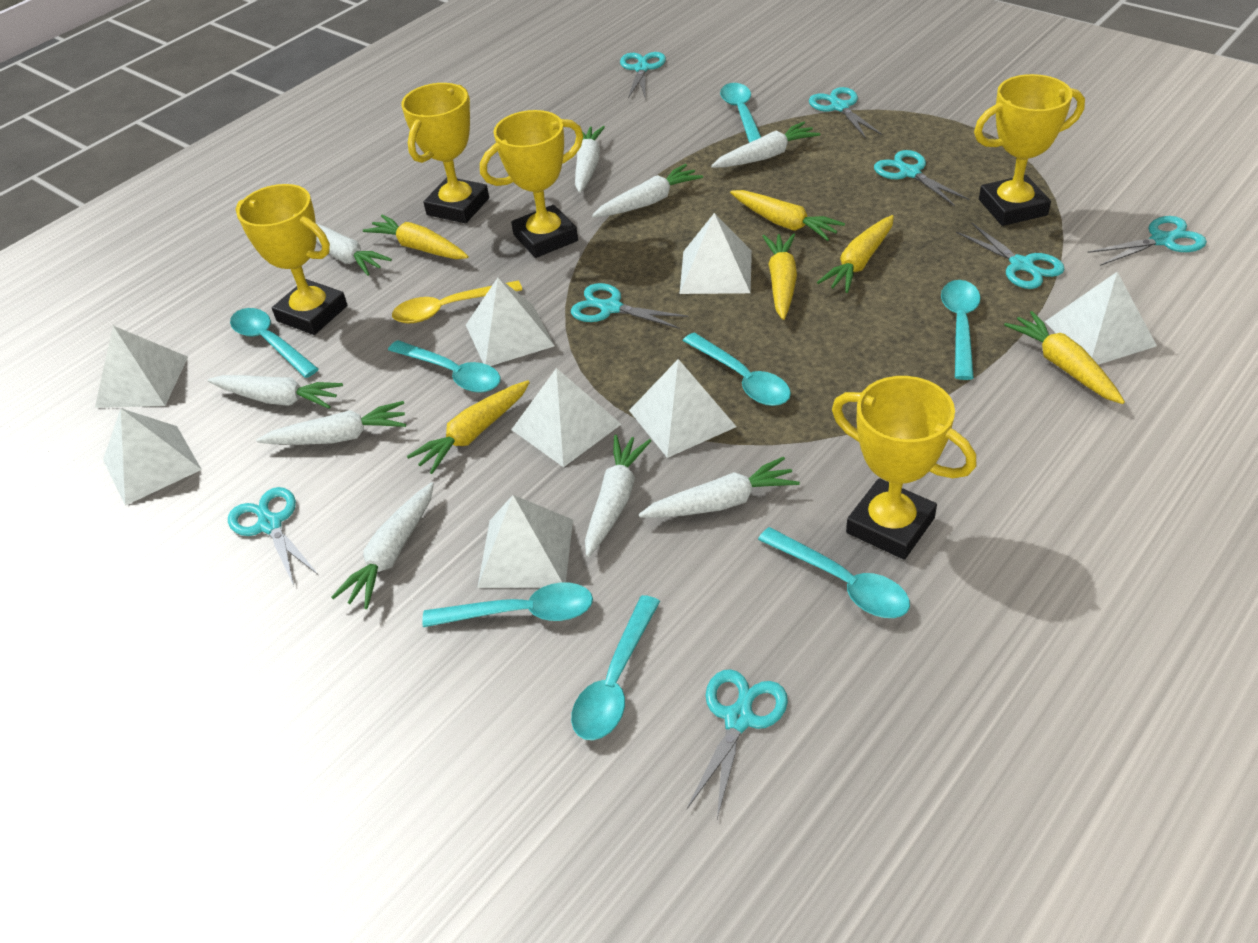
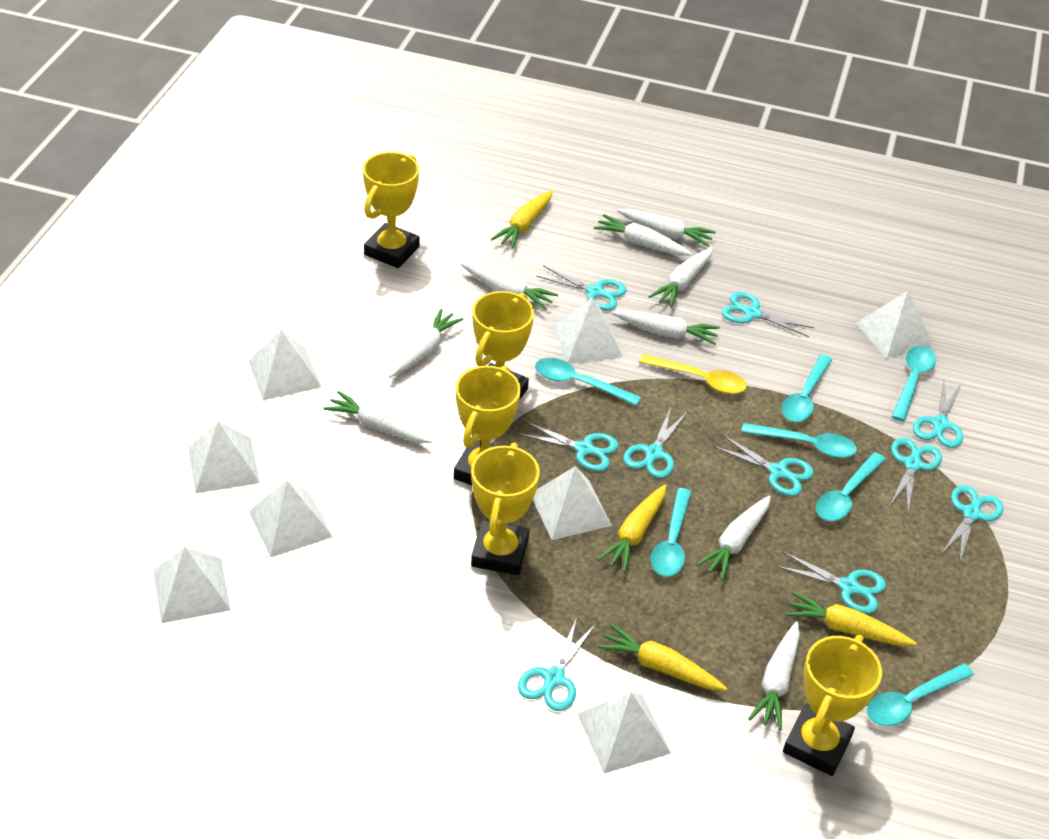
turquoise scissors: 8 -> 10
turquoise spoon: 8 -> 7
yellow carrot: 6 -> 4

